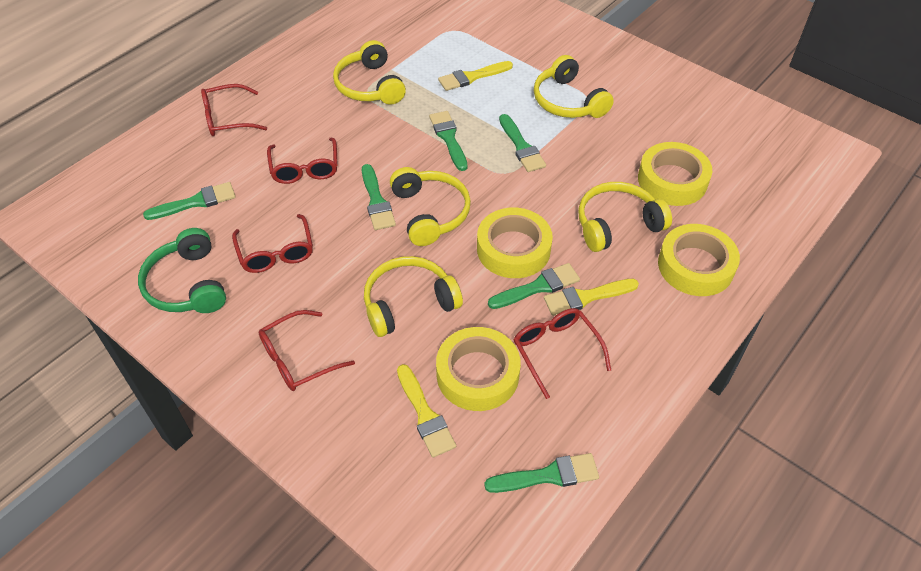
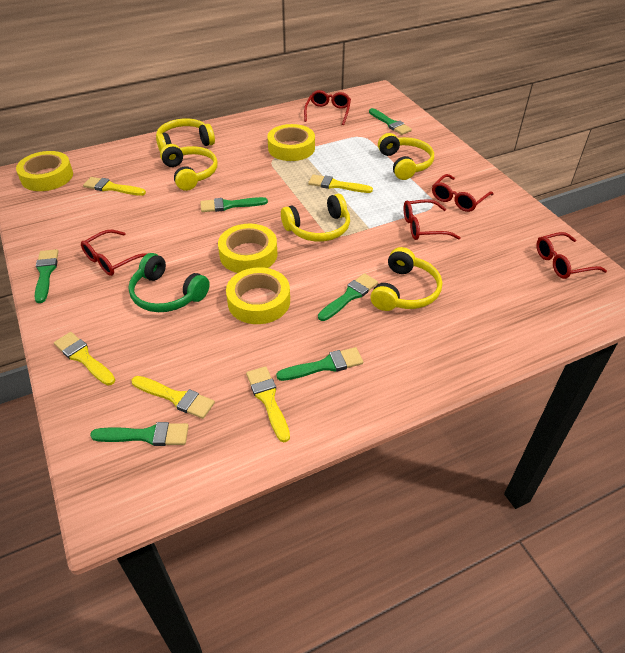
yellow brush: 3 -> 5

